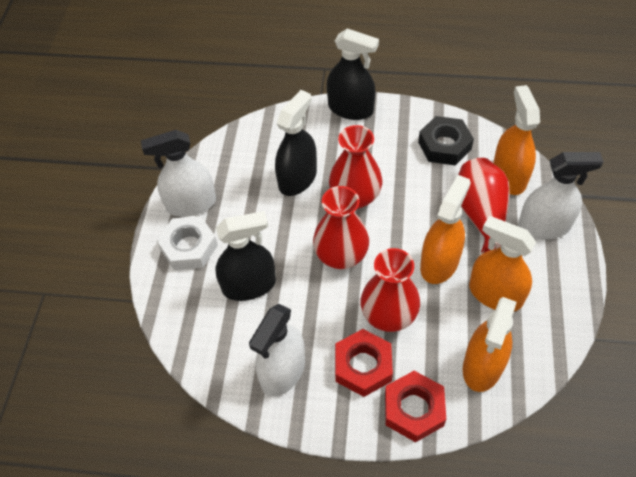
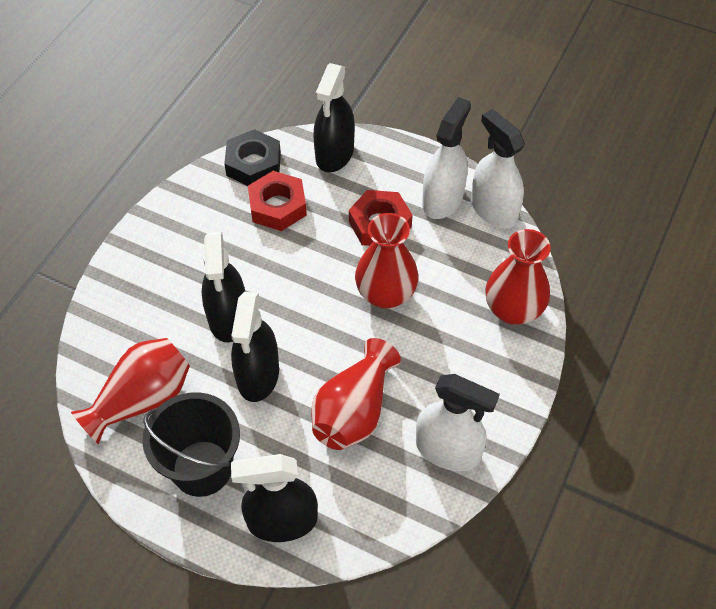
black bucket: 0 -> 1
black spray bottle: 3 -> 4
orange spray bottle: 4 -> 0
white nut: 1 -> 0

